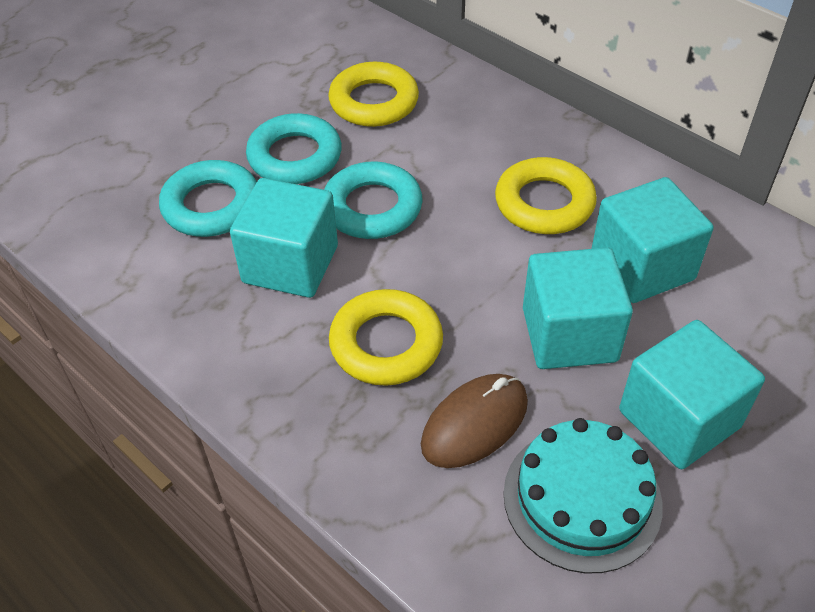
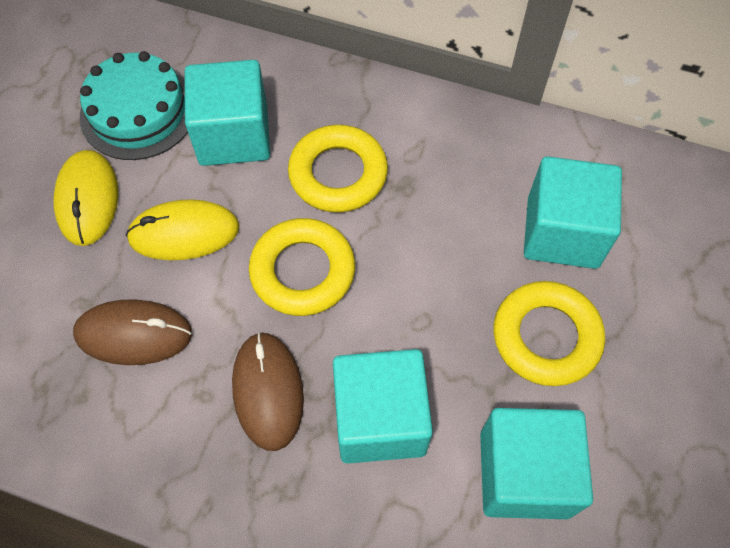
brown mouse: 1 -> 2
turquoise ring: 3 -> 0
yellow mouse: 0 -> 2

